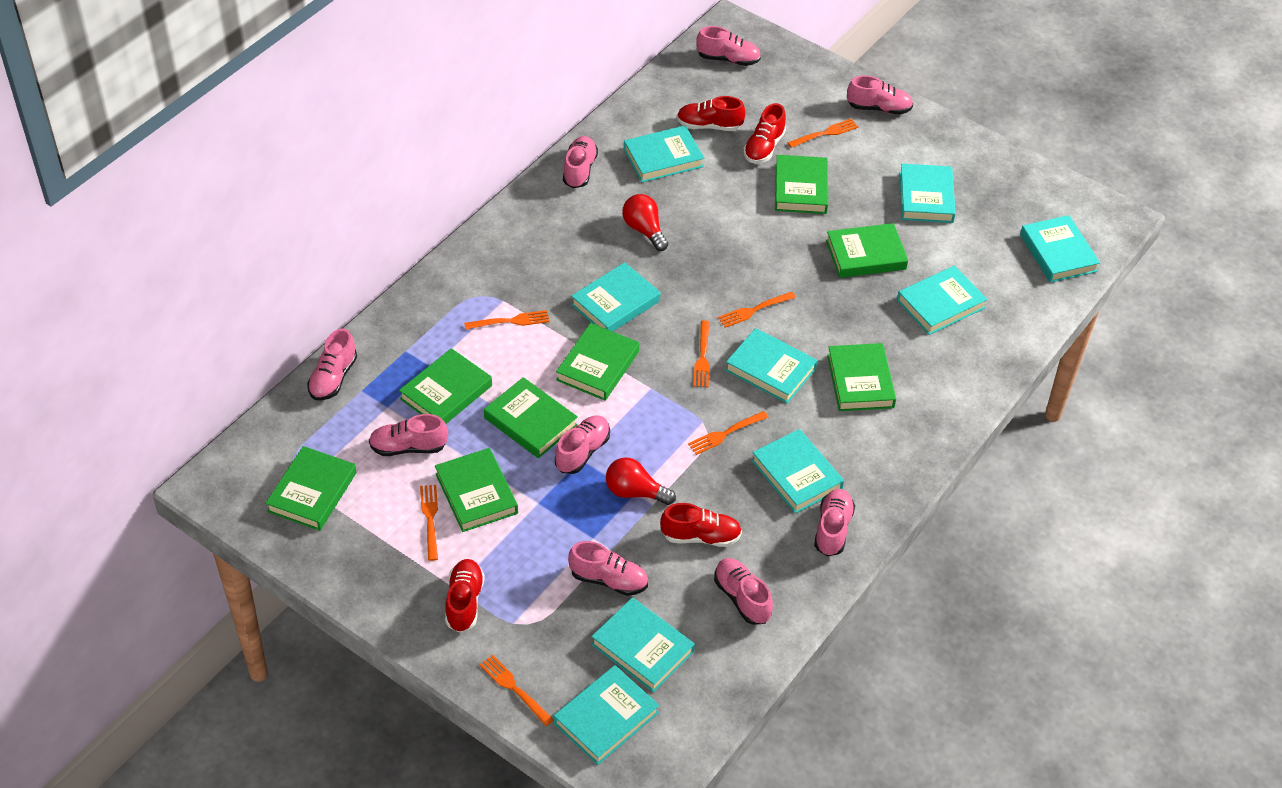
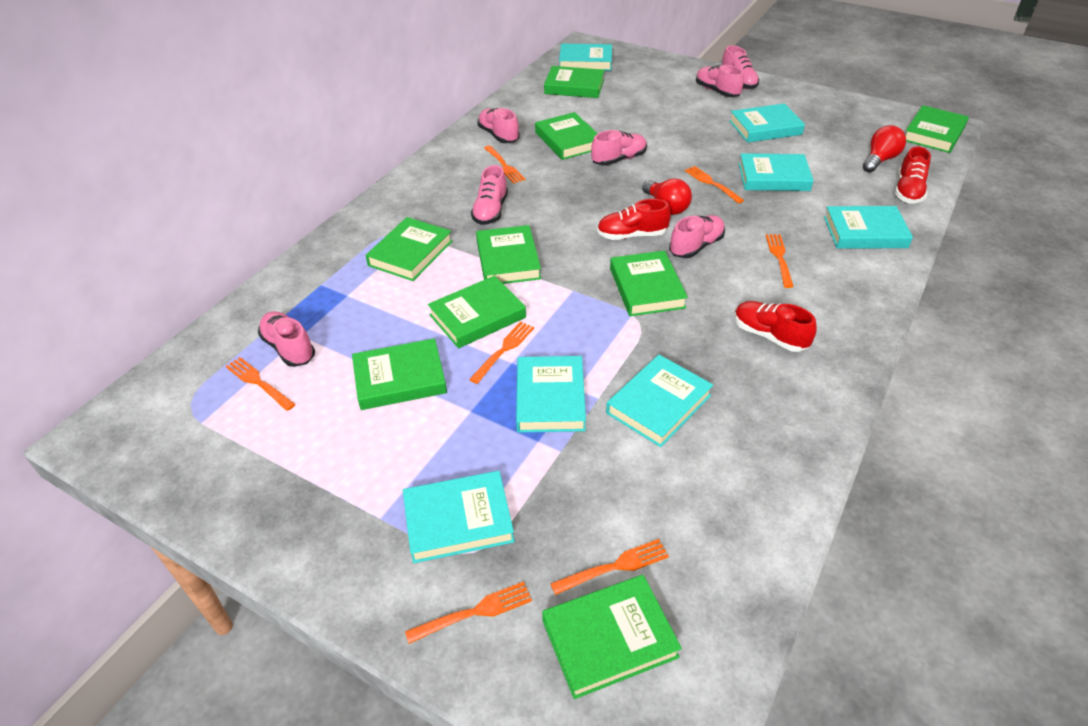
green book: 8 -> 9
pink shoe: 9 -> 7
red shoe: 4 -> 3
turquoise book: 9 -> 7

